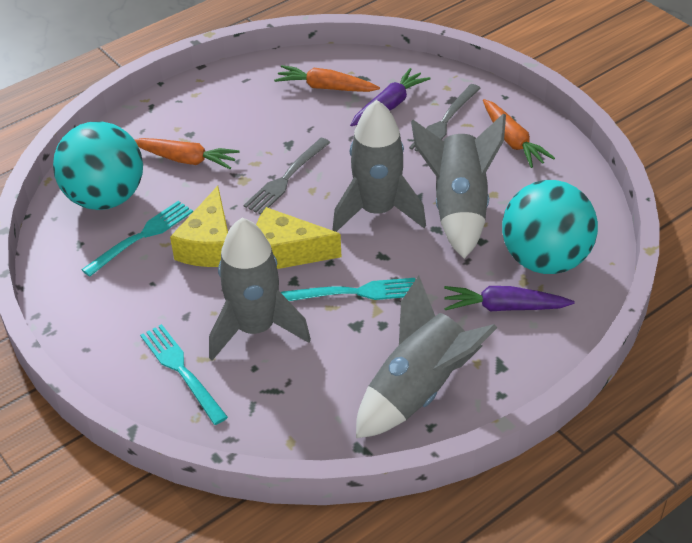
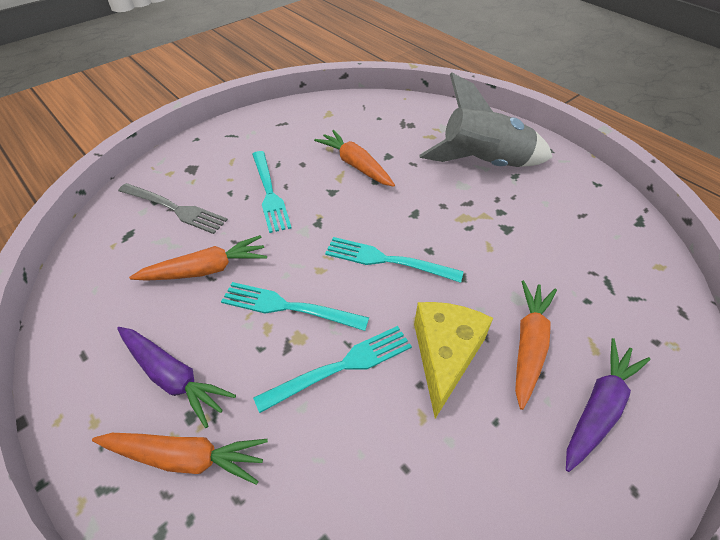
grey fork: 2 -> 1
grey rocket: 4 -> 1
orange carrot: 3 -> 4
turquoise ball: 2 -> 0
turquoise fork: 3 -> 4
yellow cheese: 2 -> 1

